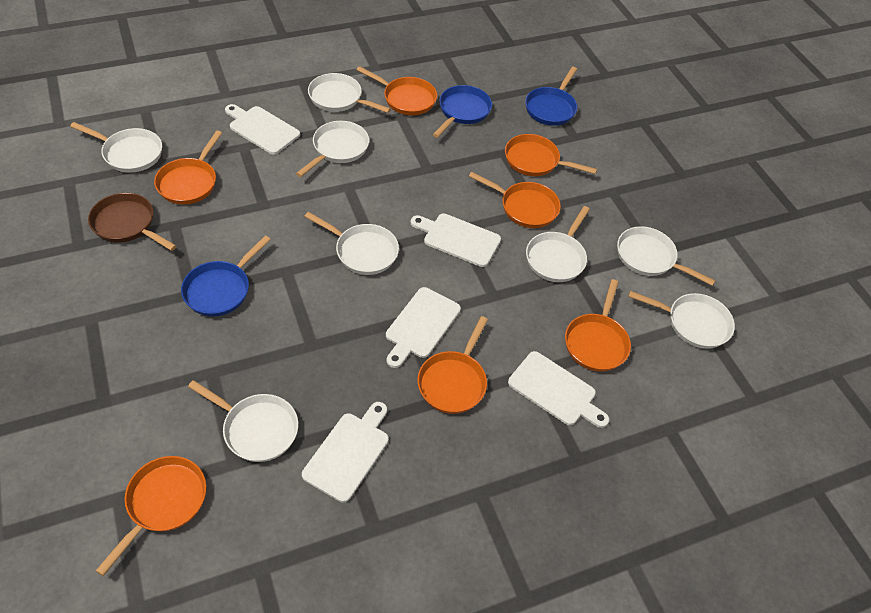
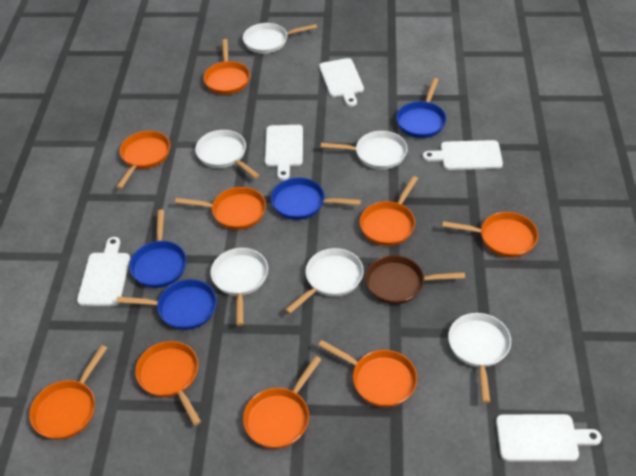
blue pan: 3 -> 4
orange pan: 7 -> 9
white pan: 8 -> 6

